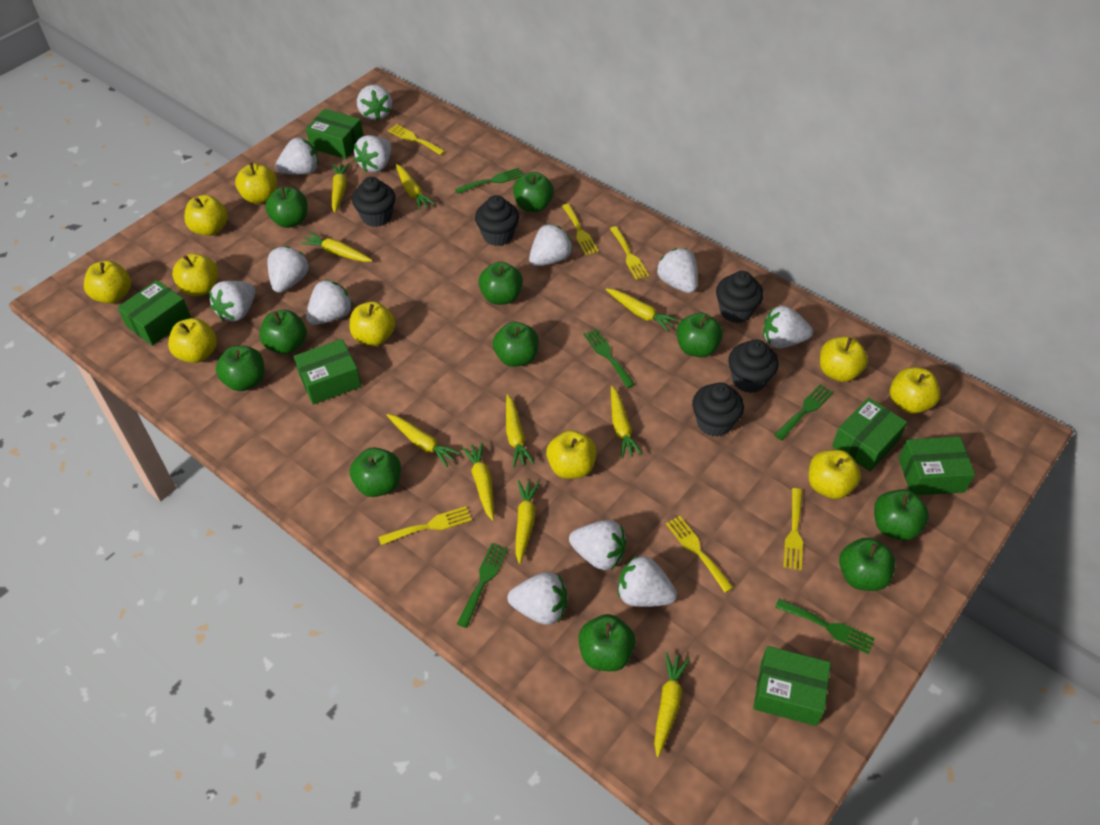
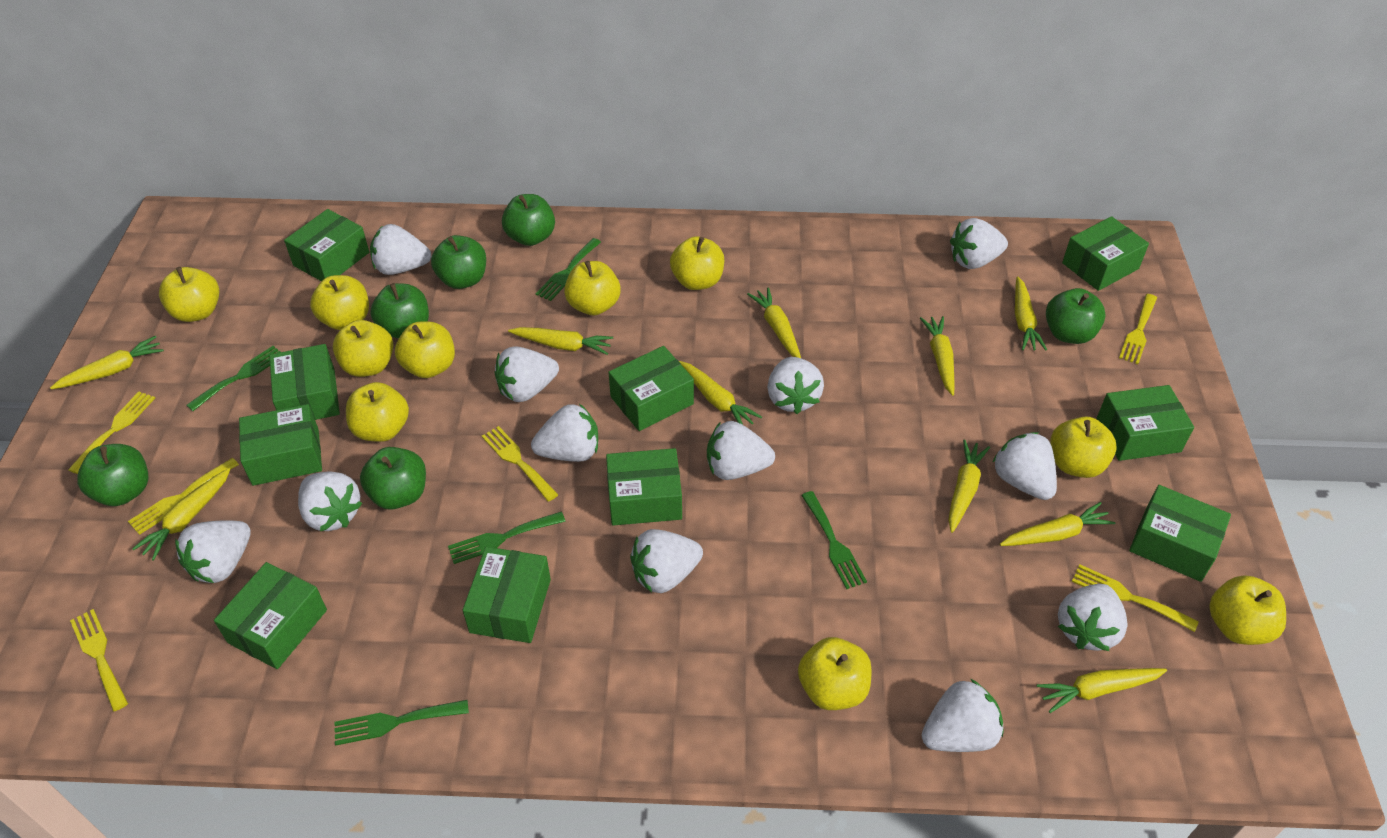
black cupcake: 5 -> 0
green apple: 11 -> 6
green box: 6 -> 10

